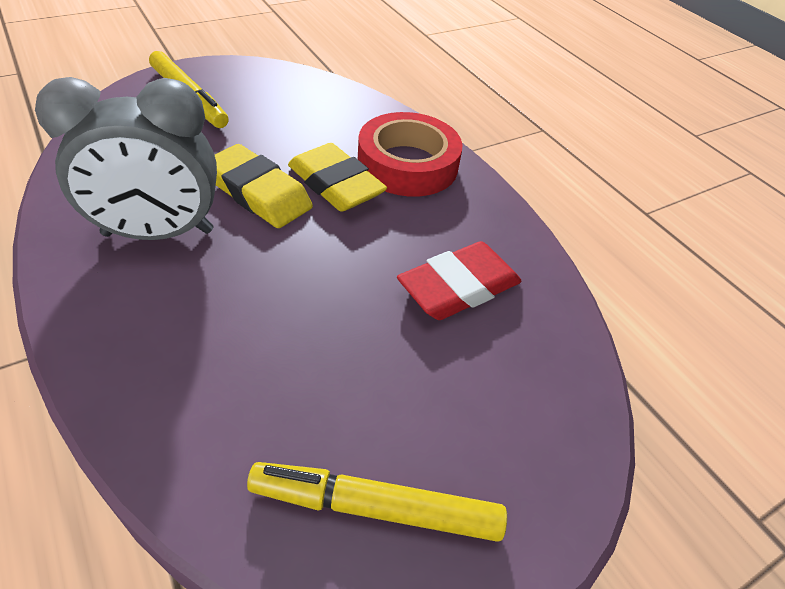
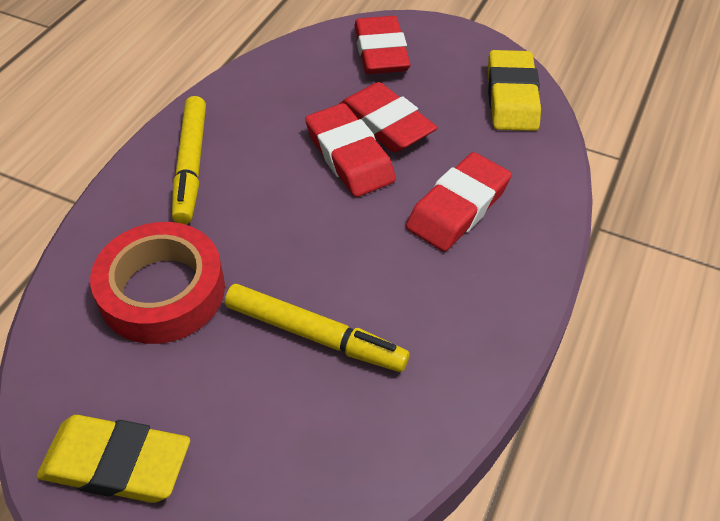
grey clock: 1 -> 0
red eraser: 1 -> 4

